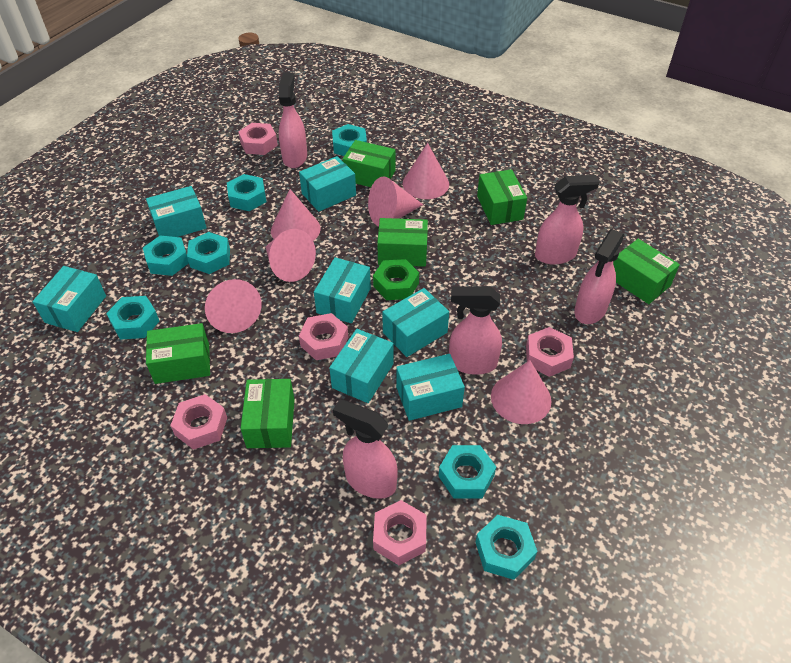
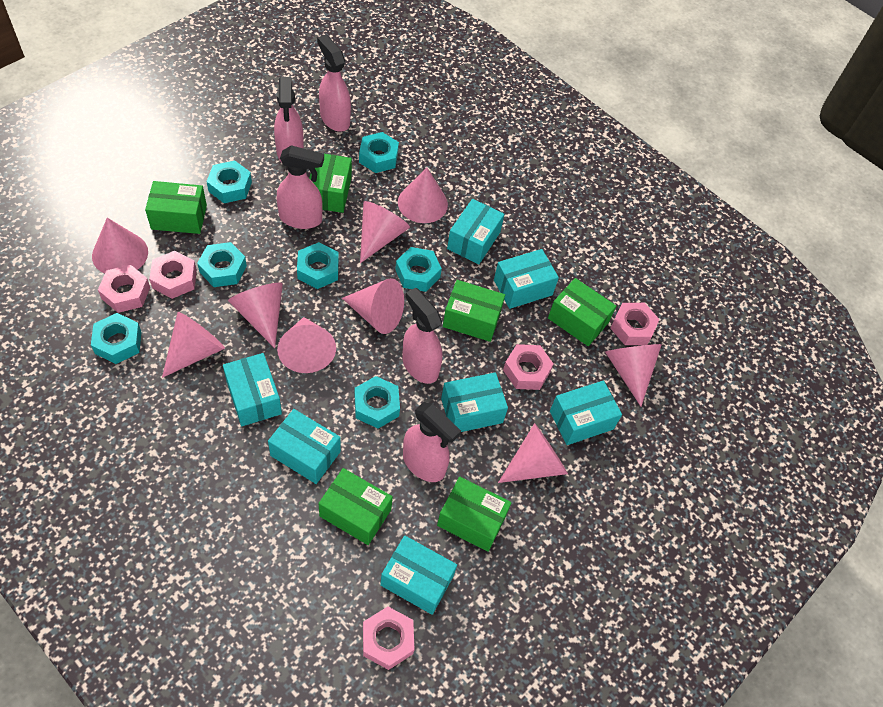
green nut: 1 -> 0
pink cone: 6 -> 9

